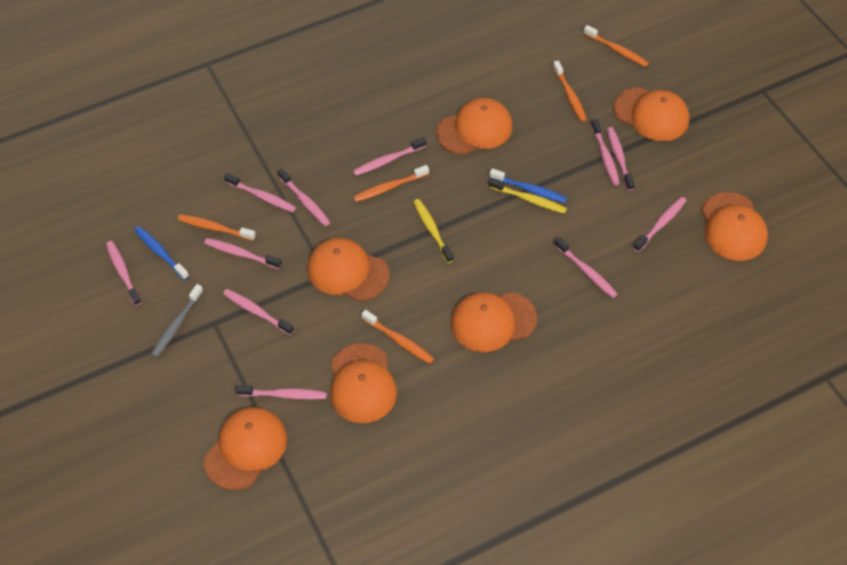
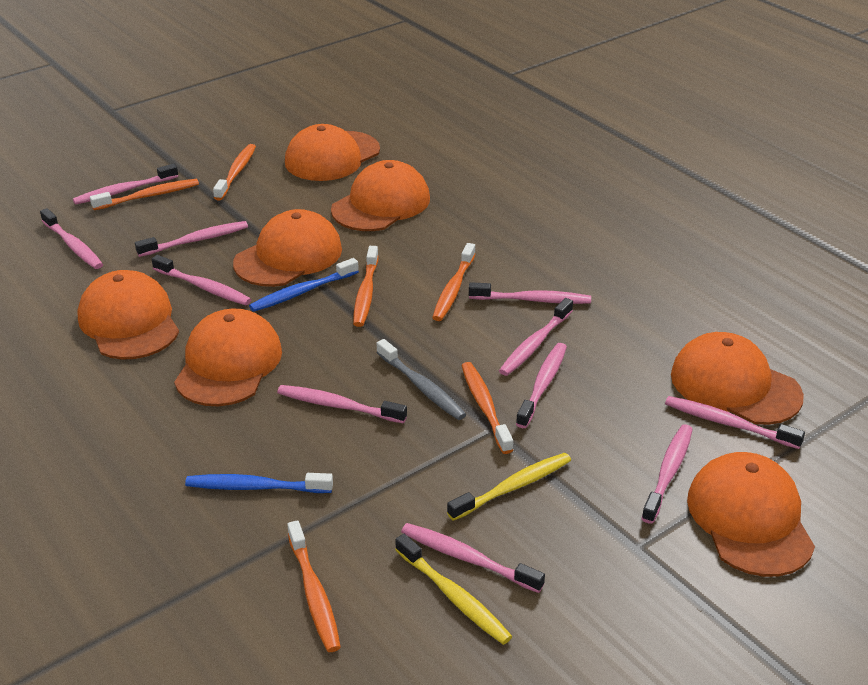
orange toothbrush: 5 -> 6

